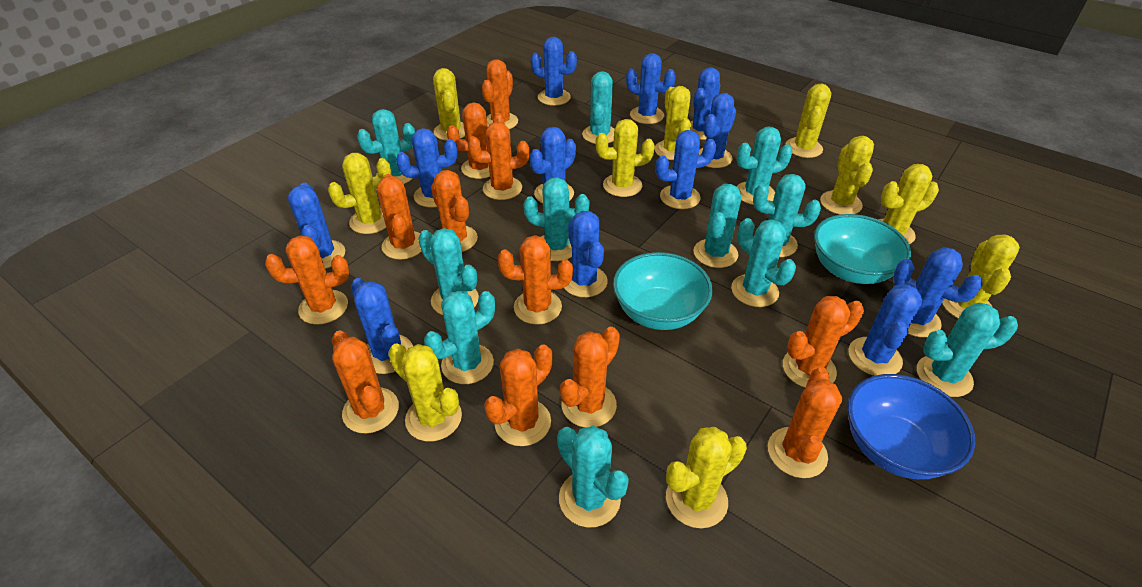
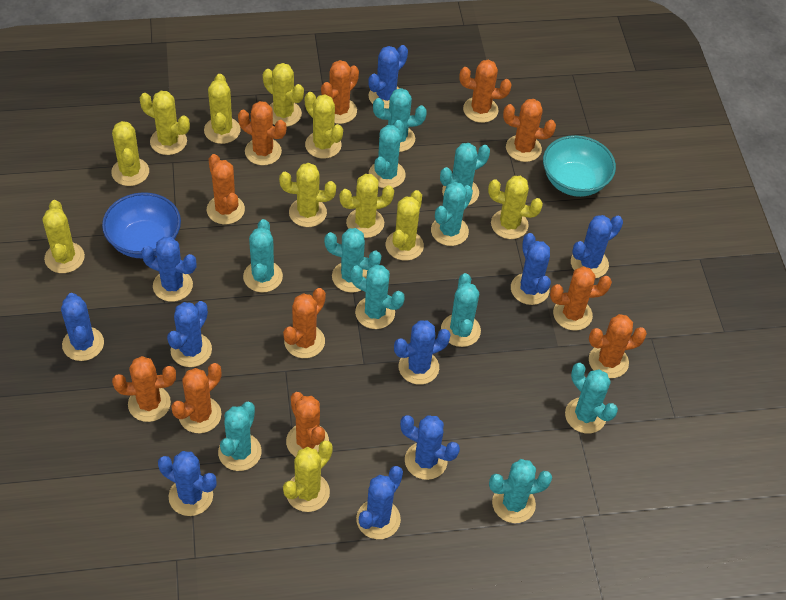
blue cactus: 12 -> 10
orange cactus: 12 -> 11
turquoise bowl: 2 -> 1
yellow cactus: 10 -> 11

